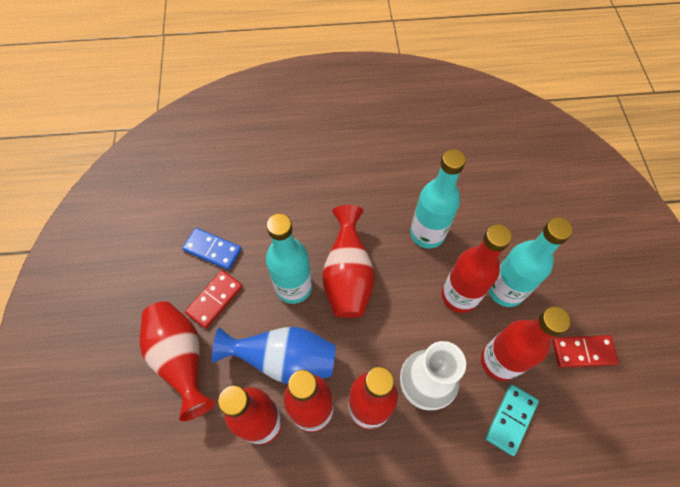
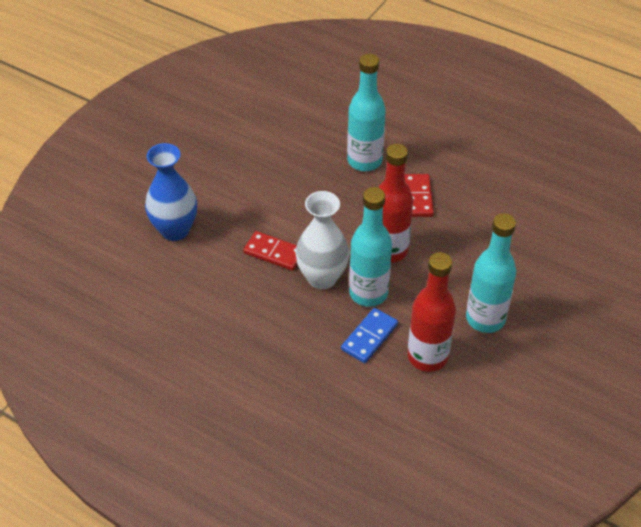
red bottle: 5 -> 2
red vase: 2 -> 0
turquoise domino: 1 -> 0

